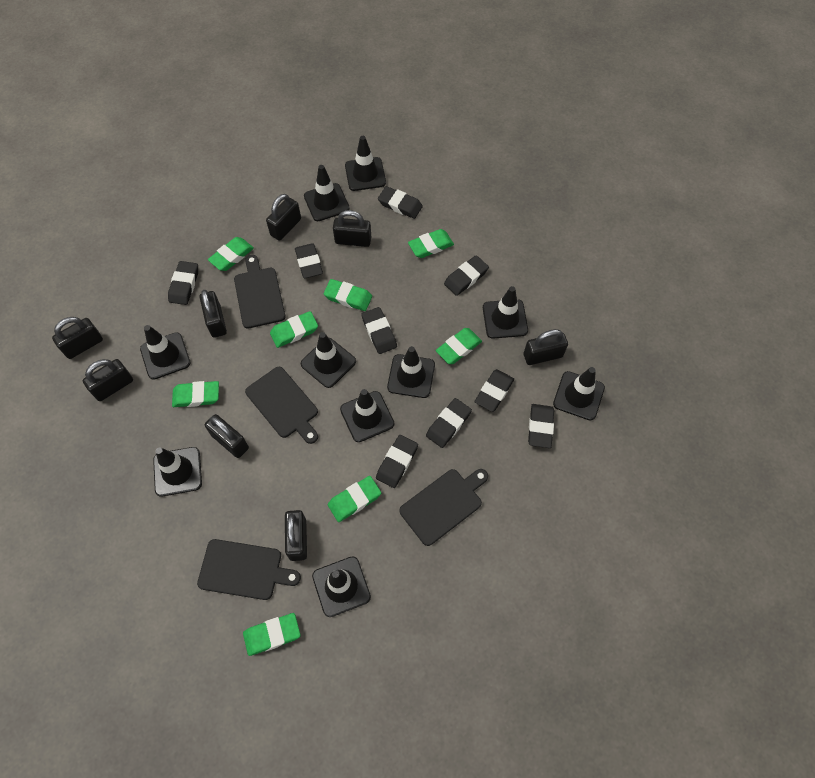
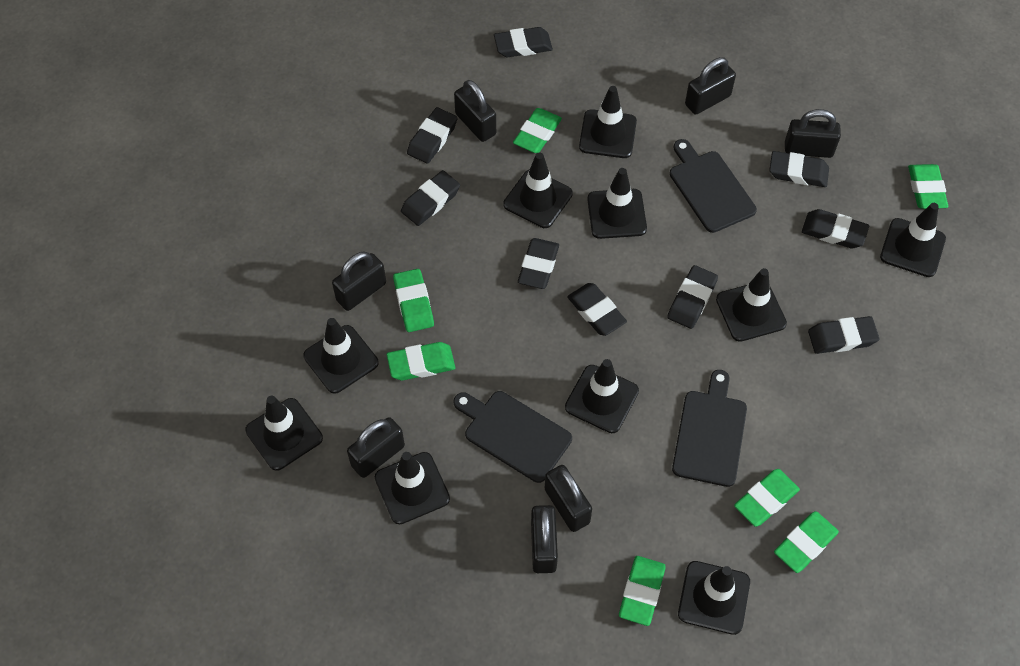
black cutting board: 4 -> 3
black padlock: 8 -> 7
green eraser: 8 -> 7

